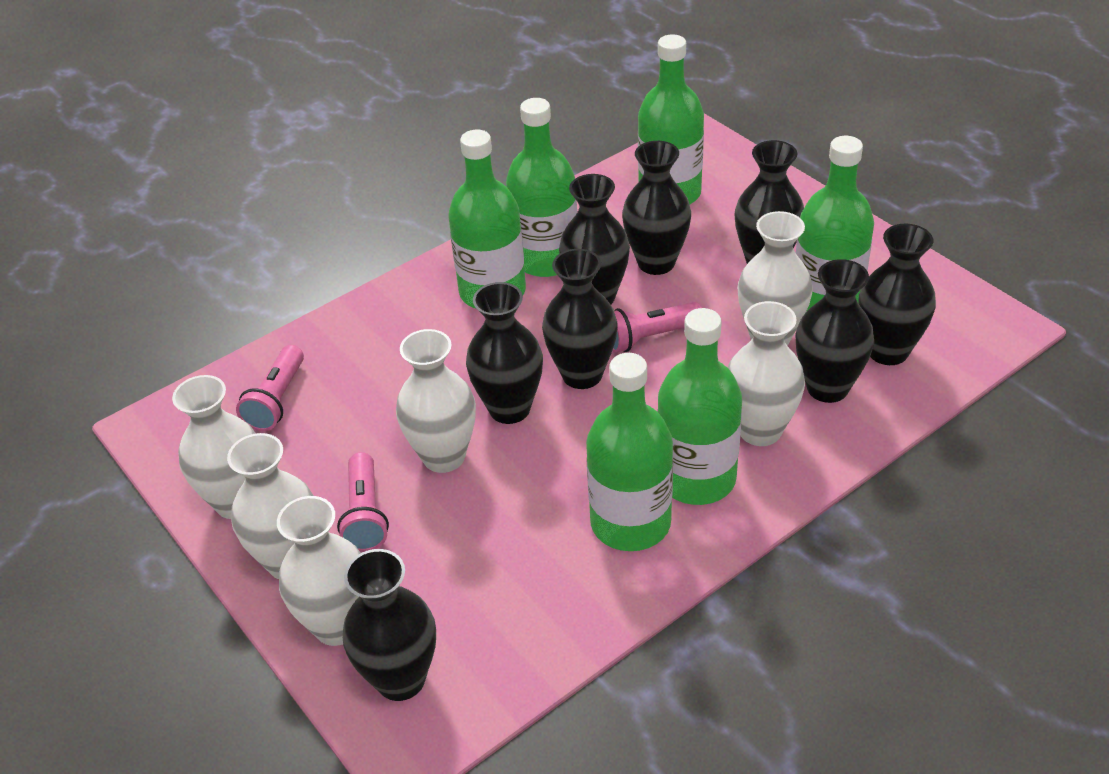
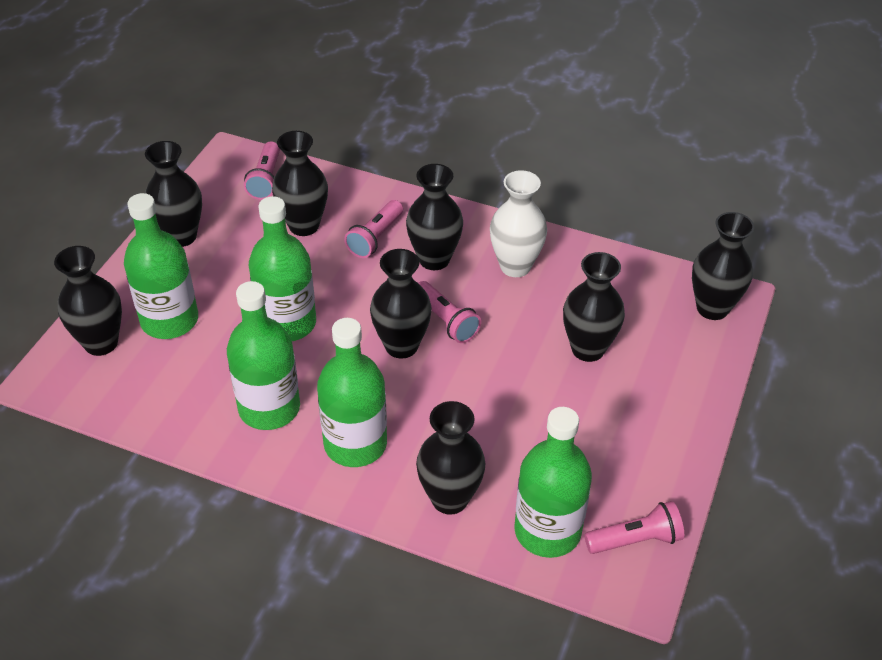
green bottle: 6 -> 5
pink flashlight: 3 -> 4
white vase: 6 -> 1

